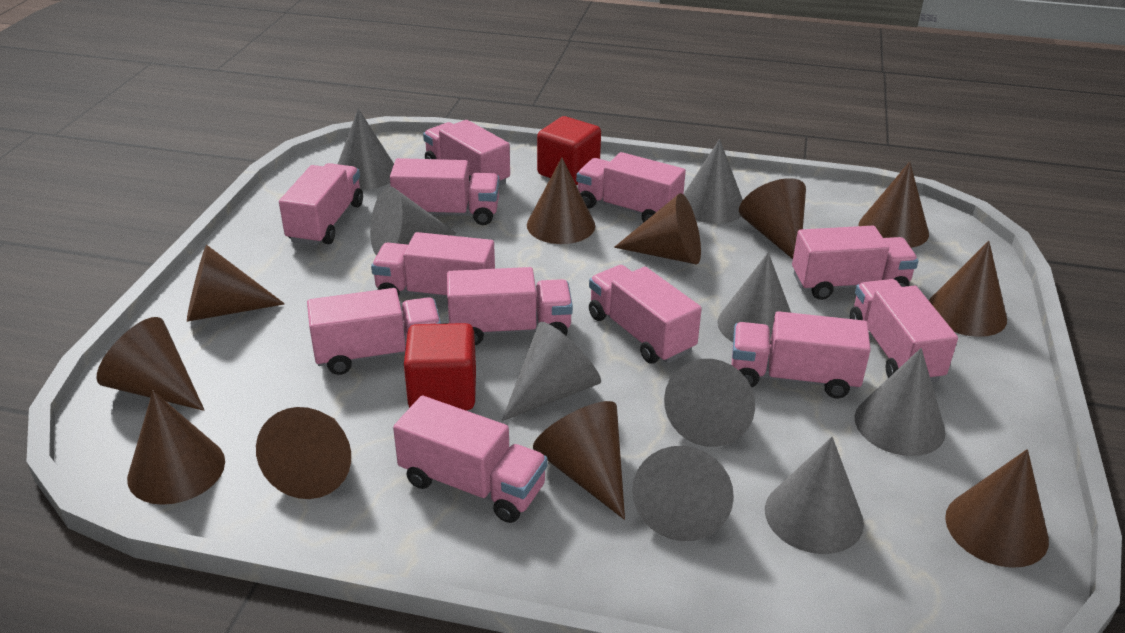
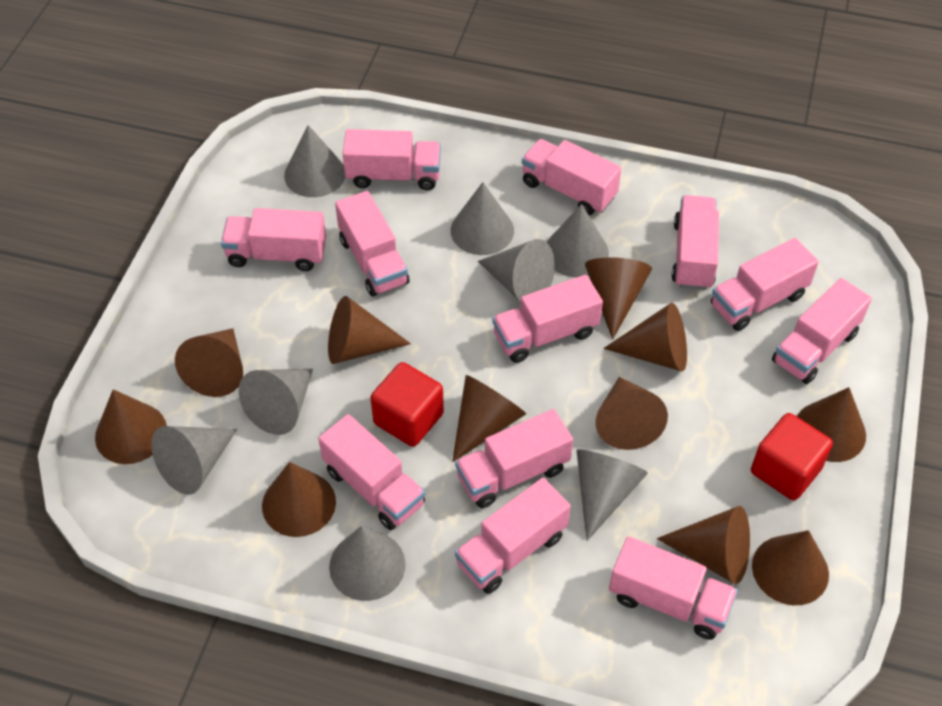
grey cone: 9 -> 8

